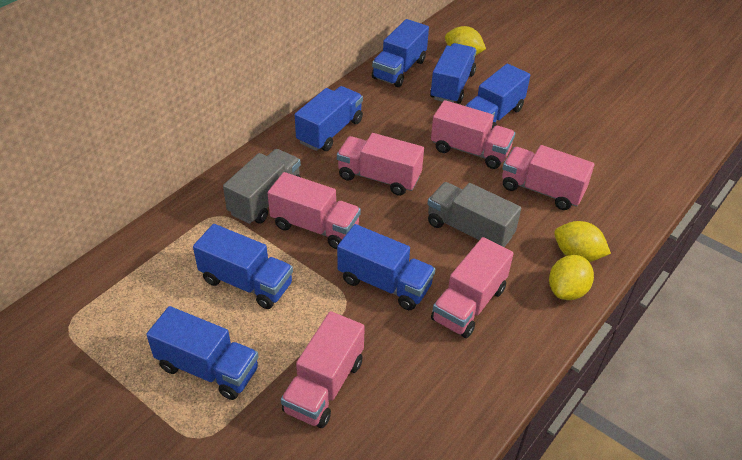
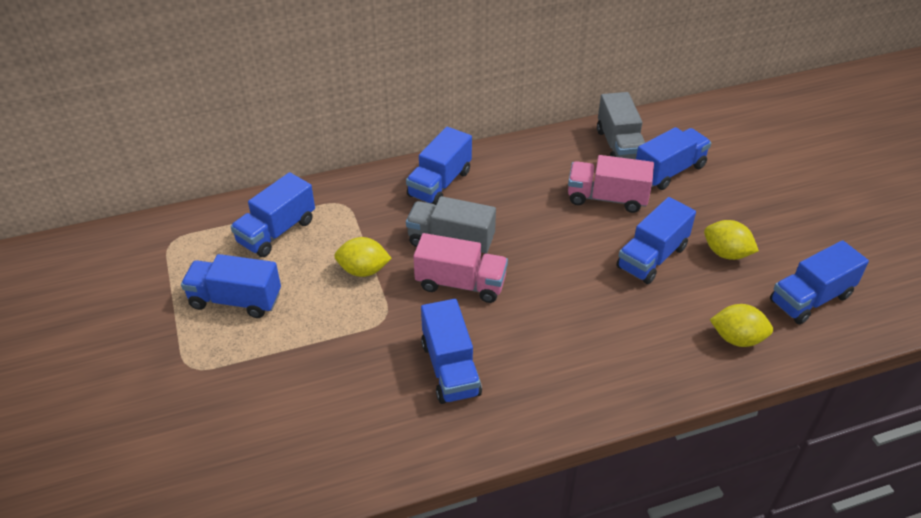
pink truck: 6 -> 2

